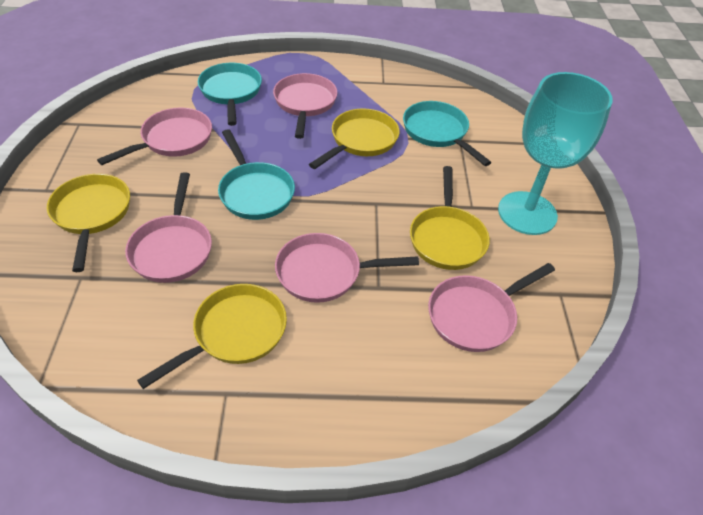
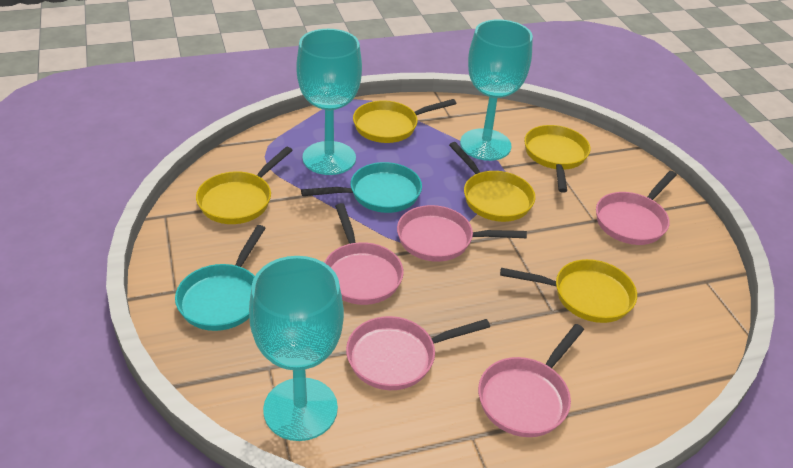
turquoise goblet: 1 -> 3
turquoise pan: 3 -> 2
yellow pan: 4 -> 5

